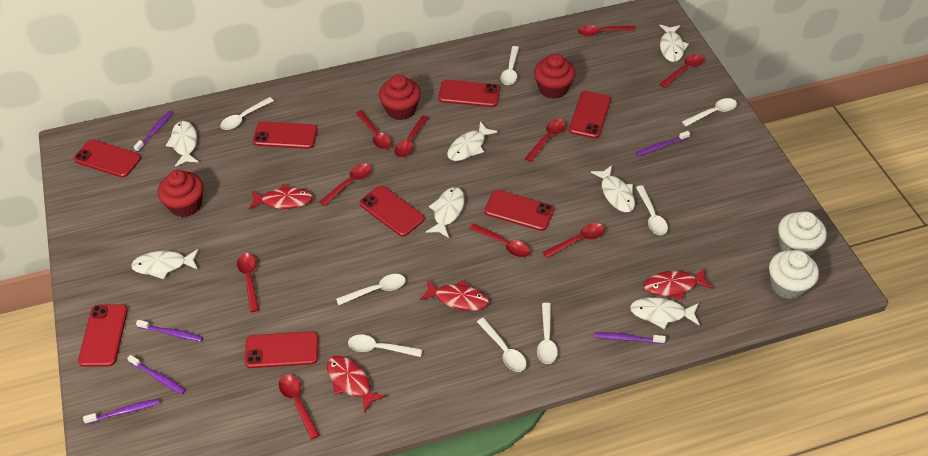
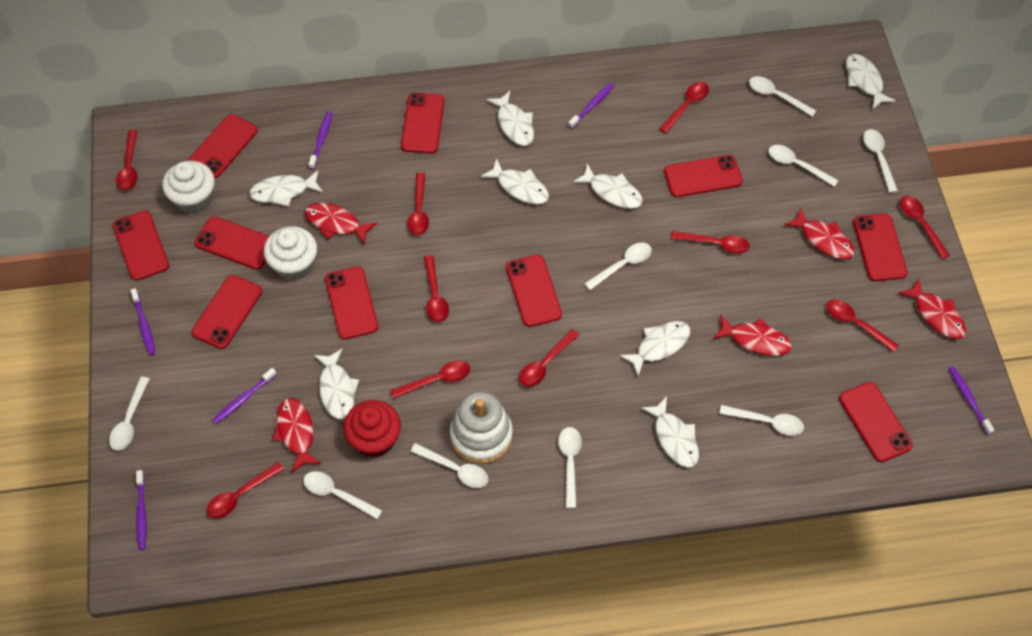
red cupcake: 3 -> 1
red fish: 4 -> 5
red phone: 8 -> 10
white fish: 7 -> 8
white spoon: 8 -> 9
white stacking toy: 0 -> 1

